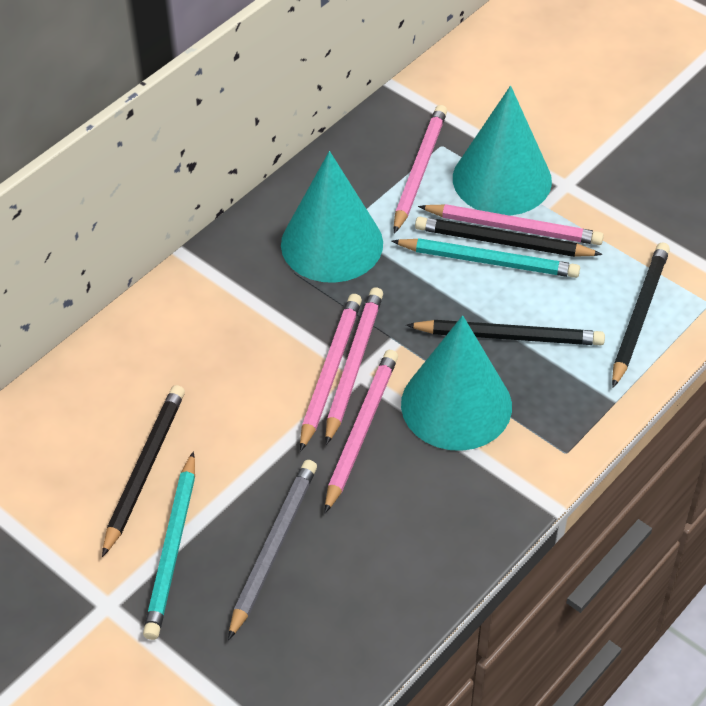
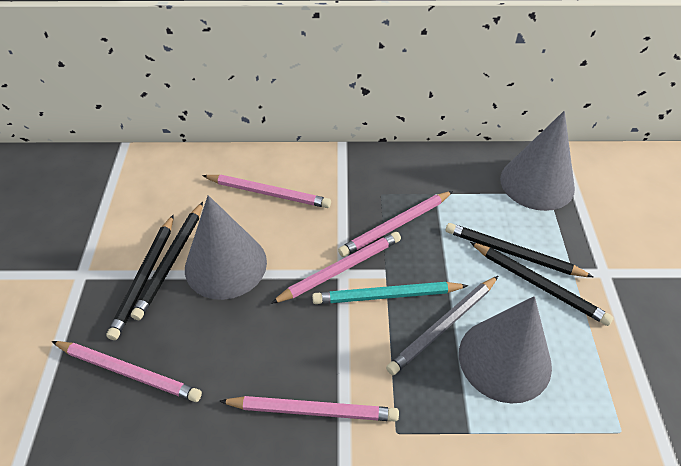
grey cone: 0 -> 3
turquoise cone: 3 -> 0
turquoise pencil: 2 -> 1

